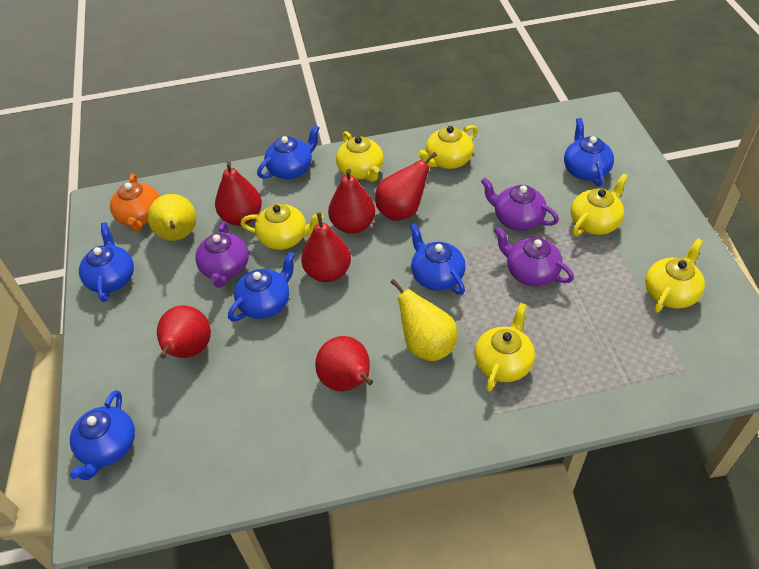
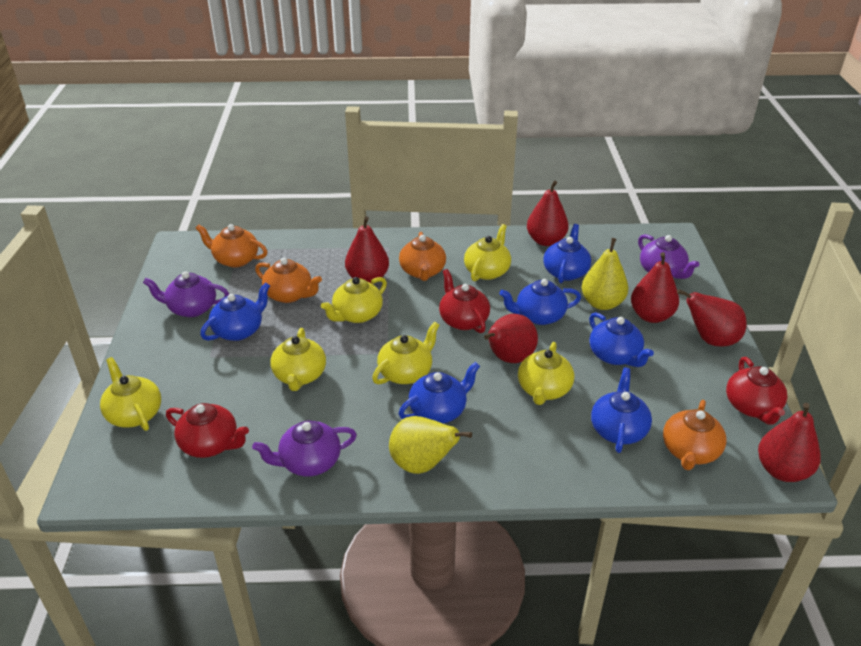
orange teapot: 1 -> 4
red teapot: 0 -> 3

